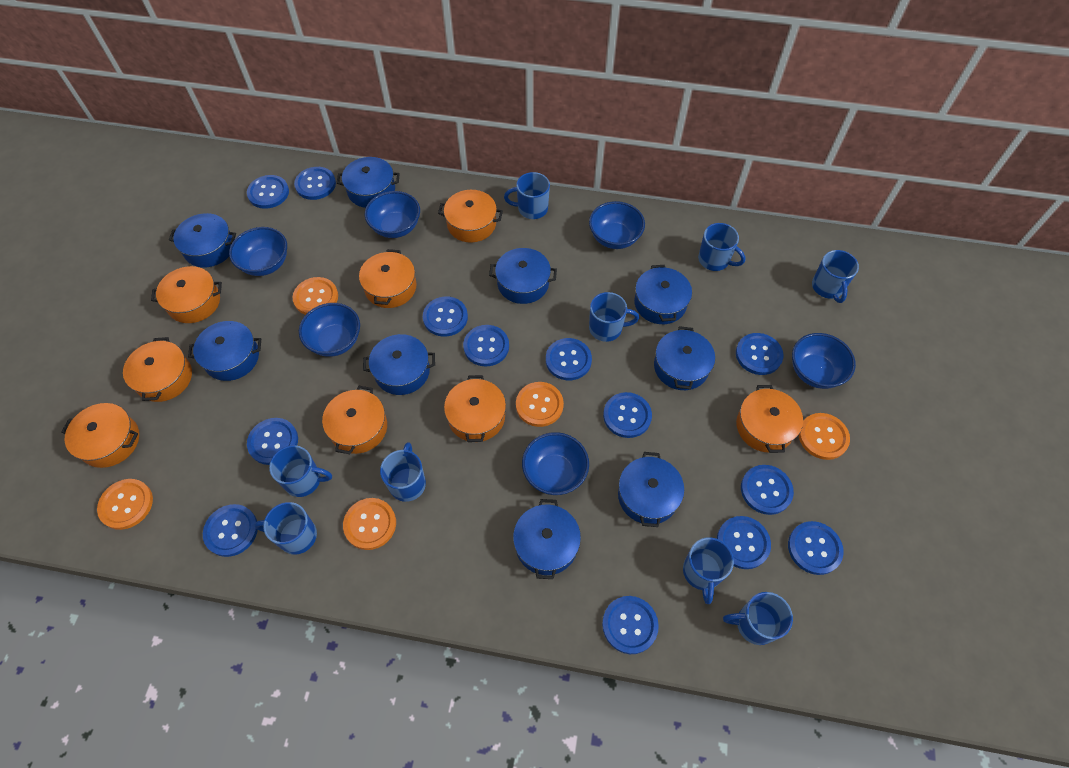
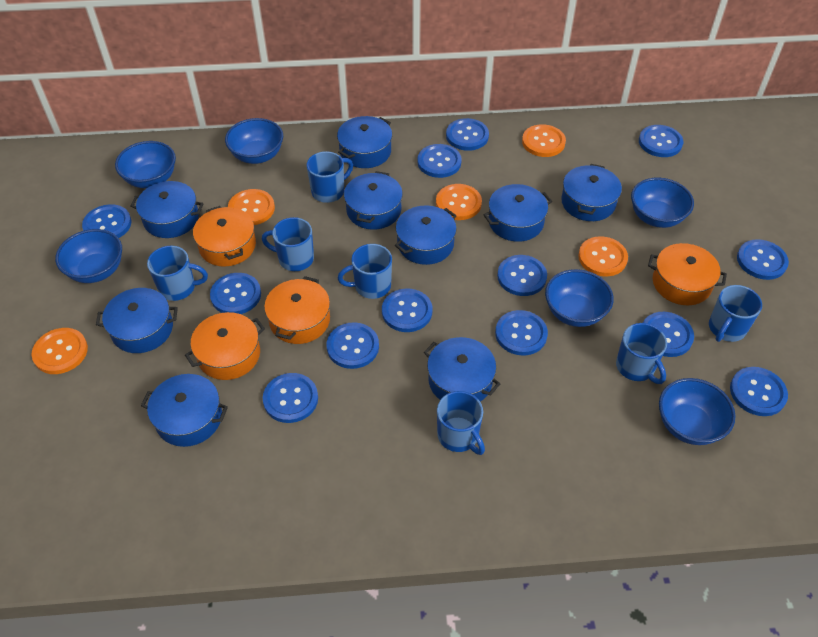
blue mug: 9 -> 7
orange pot: 8 -> 4

